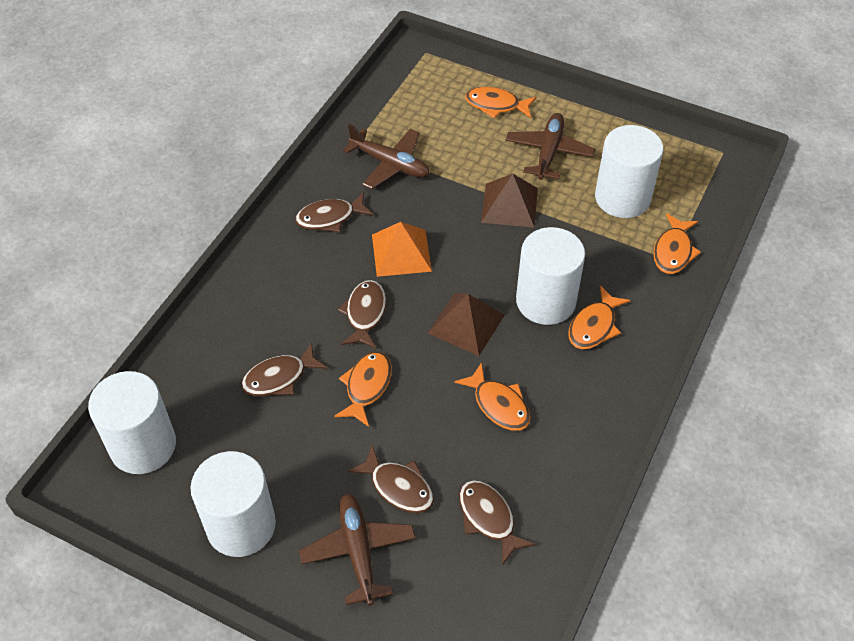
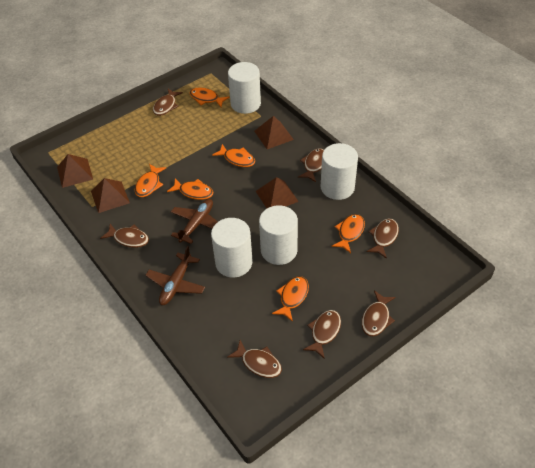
brown fish: 5 -> 7
brown plane: 3 -> 2
brown pyramid: 2 -> 4
orange fish: 5 -> 6
orange pyramid: 1 -> 0

